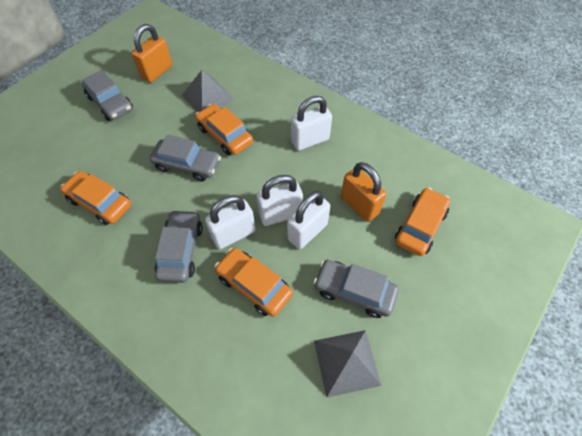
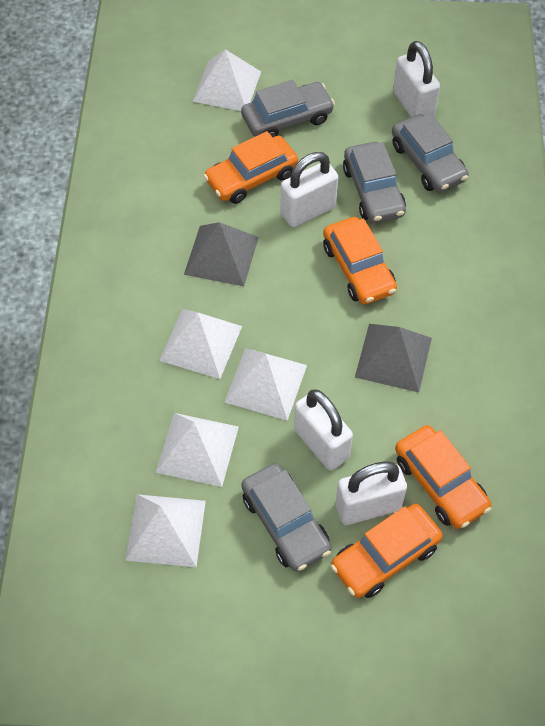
orange padlock: 2 -> 0
white pyramid: 0 -> 5

